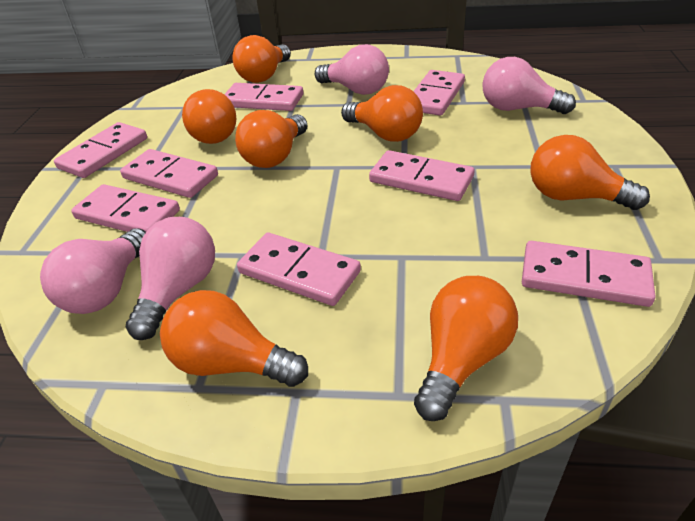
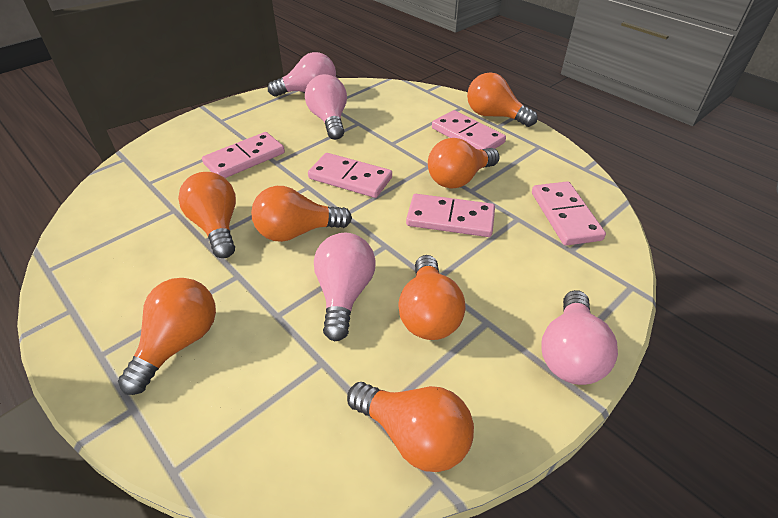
pink domino: 8 -> 5

